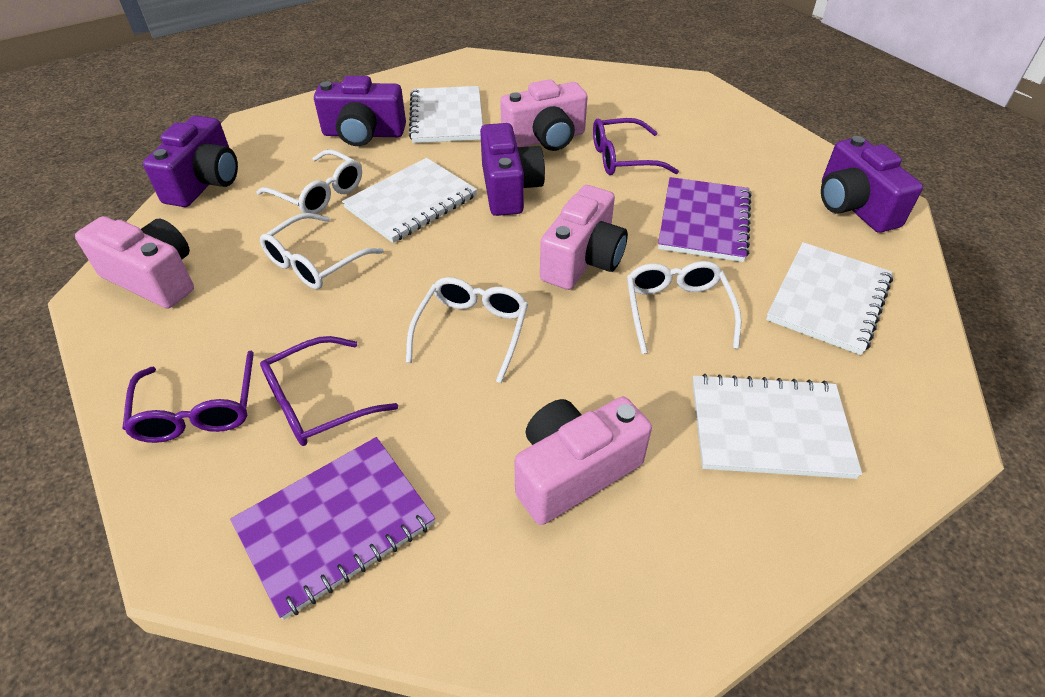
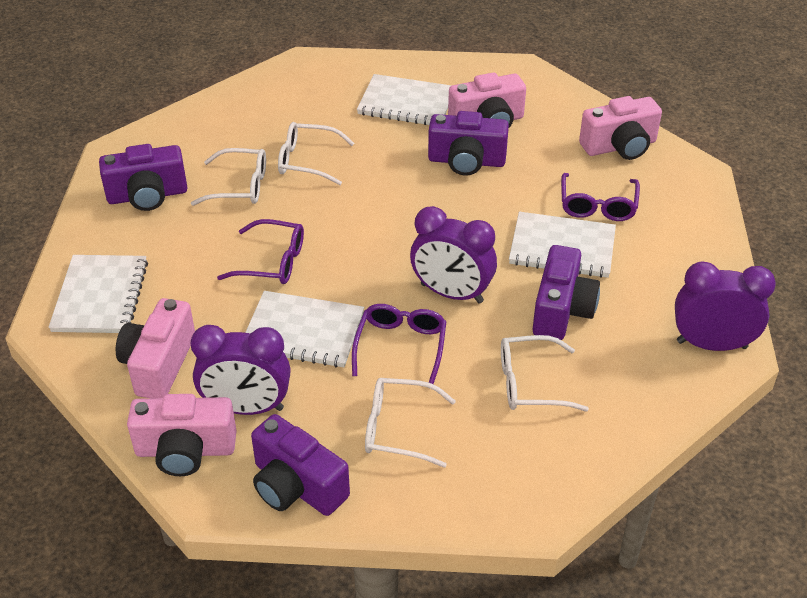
purple clock: 0 -> 3
purple notebook: 2 -> 0

